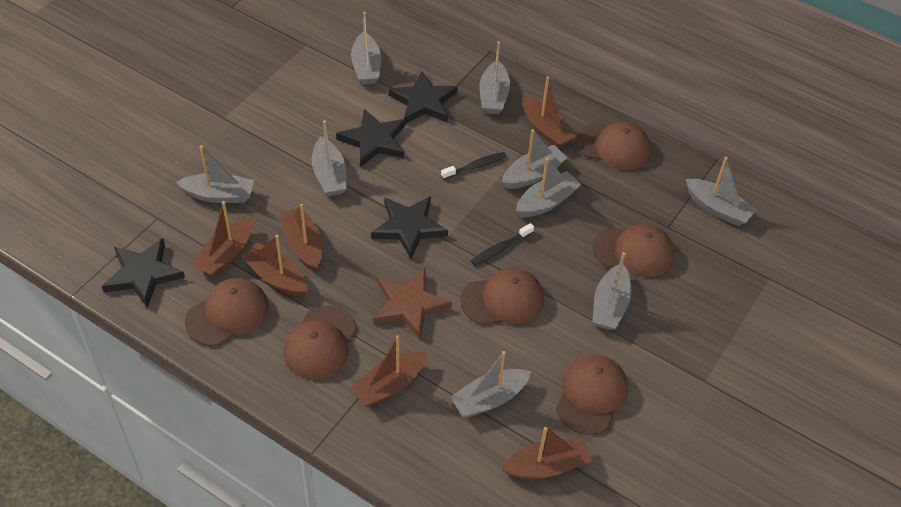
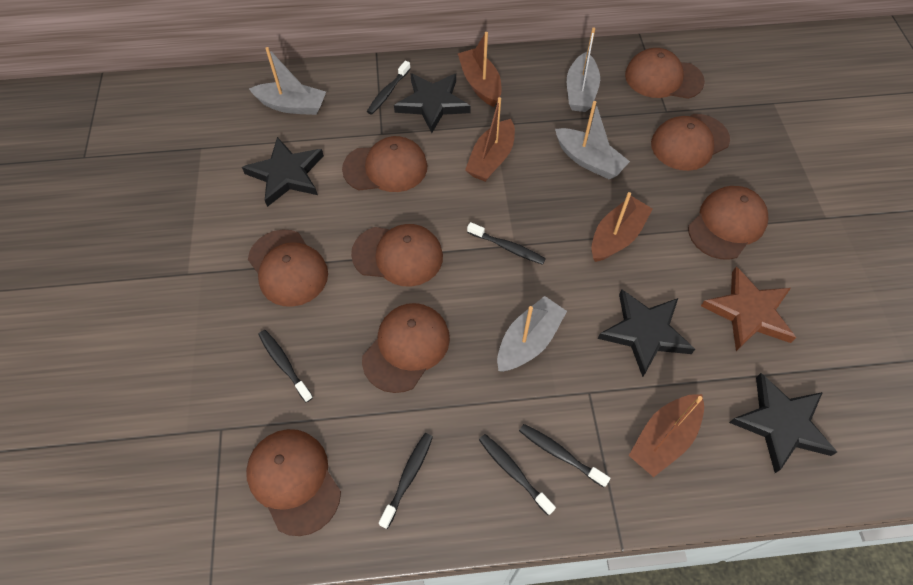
black toothbrush: 2 -> 6
brown boat: 6 -> 4
brown cap: 6 -> 8
grey boat: 9 -> 4

